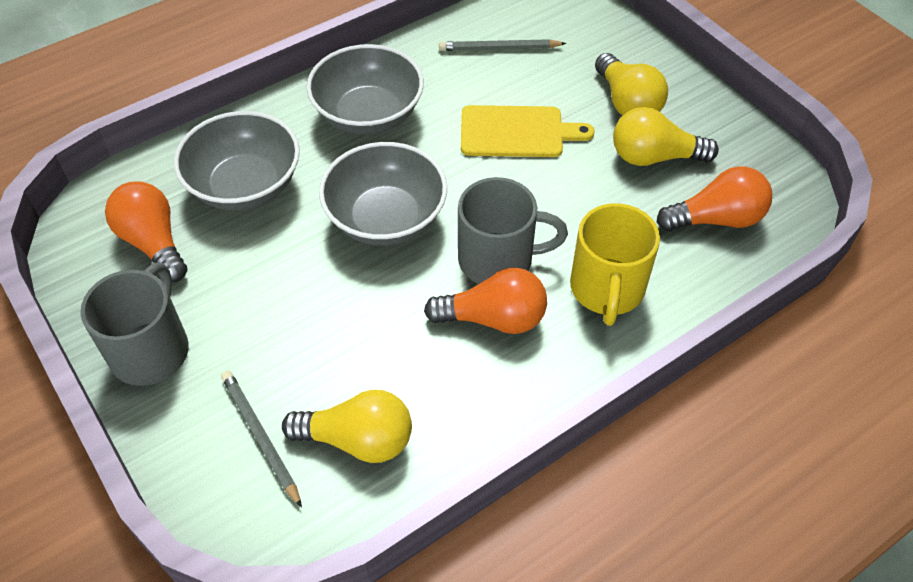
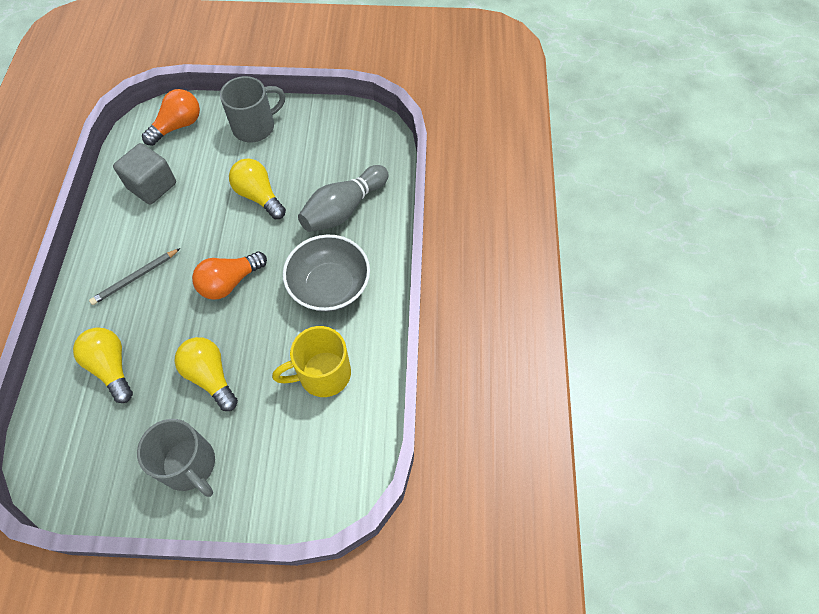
grey bowl: 3 -> 1
grey bowling pin: 0 -> 1
grey cube: 0 -> 1
grey pencil: 2 -> 1
orange light bulb: 3 -> 2
yellow cutting board: 1 -> 0

